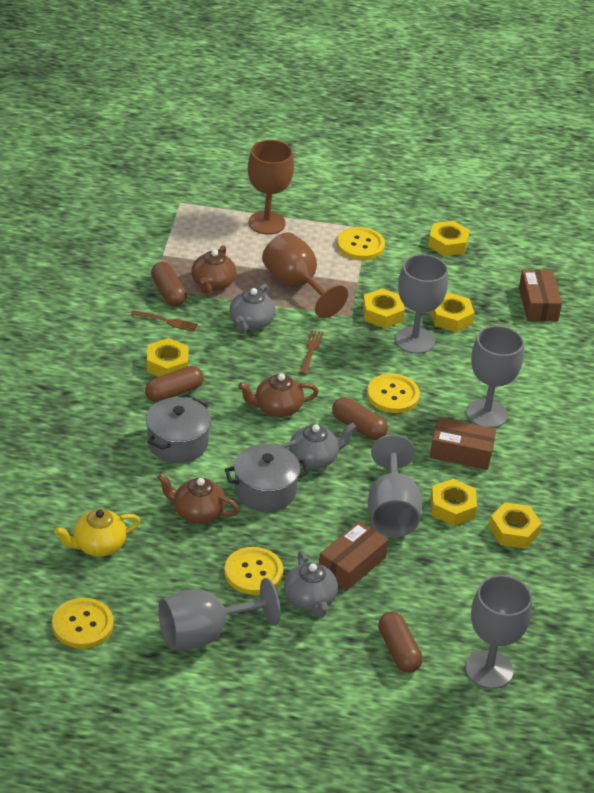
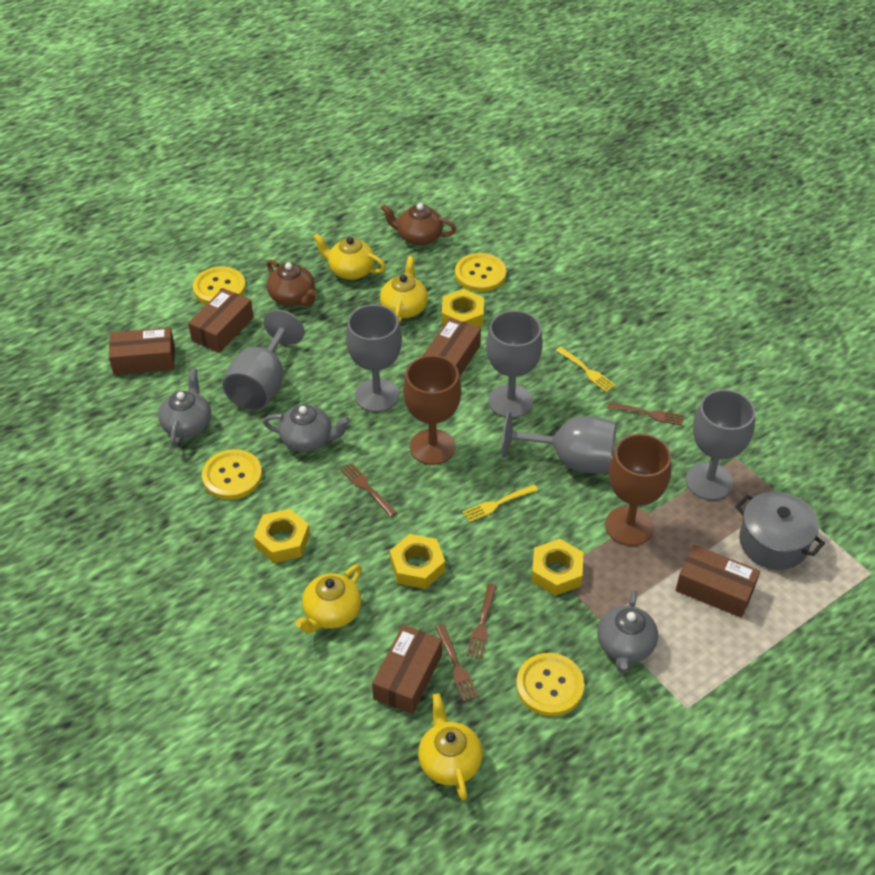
brown box: 3 -> 5
brown capsule: 4 -> 0
brown fork: 2 -> 4
brown teapot: 3 -> 2
grey pot: 2 -> 1
yellow fork: 0 -> 2
yellow nut: 6 -> 4
yellow teapot: 1 -> 4

